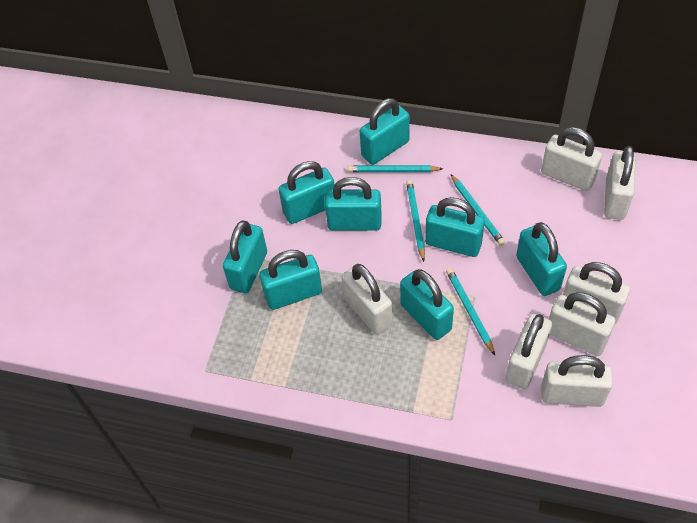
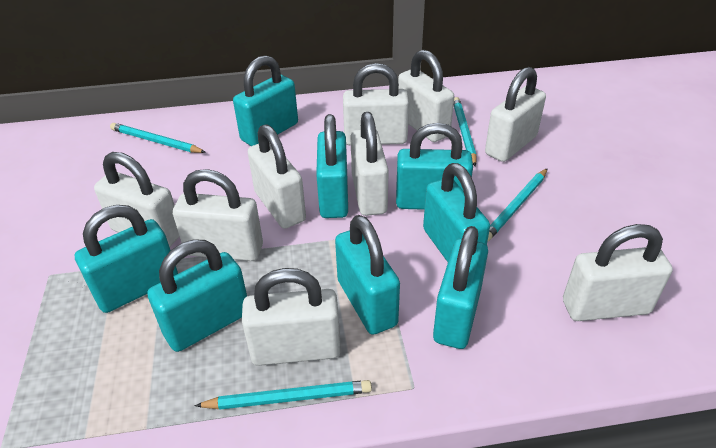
white padlock: 7 -> 9

